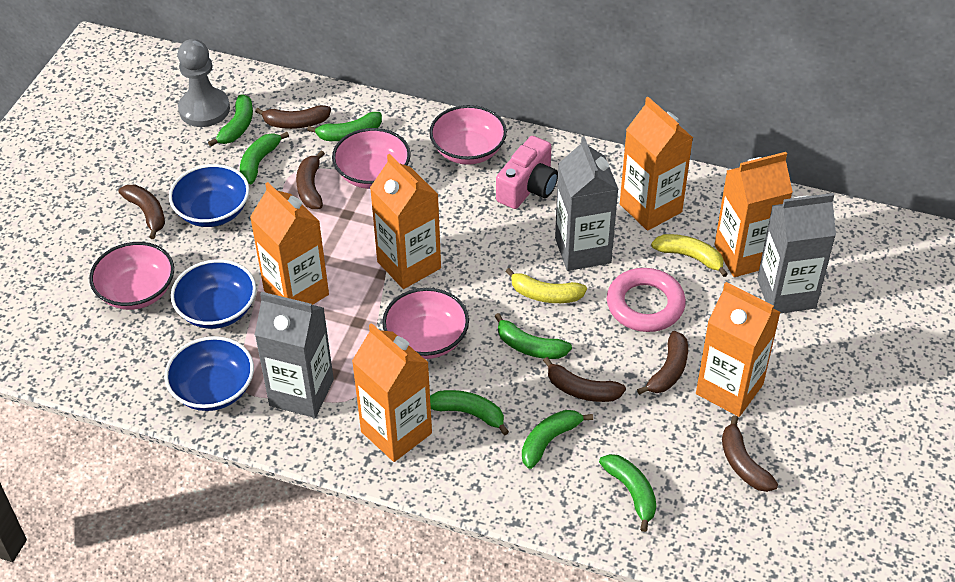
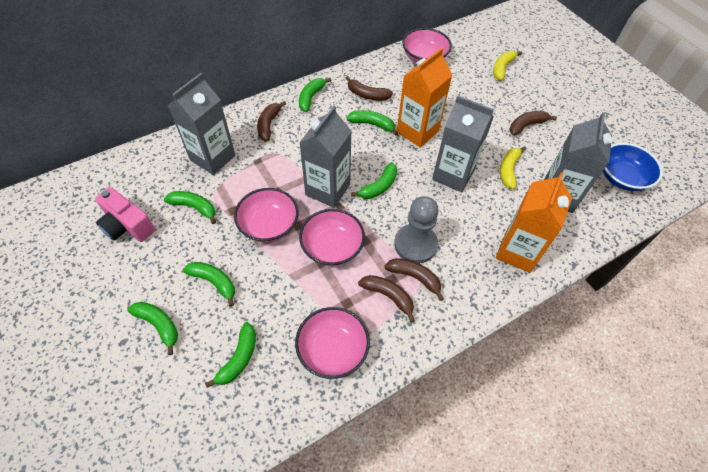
blue bowl: 3 -> 1
brown banana: 6 -> 5
grey carton: 3 -> 4
orange carton: 6 -> 2
pink ring: 1 -> 0

